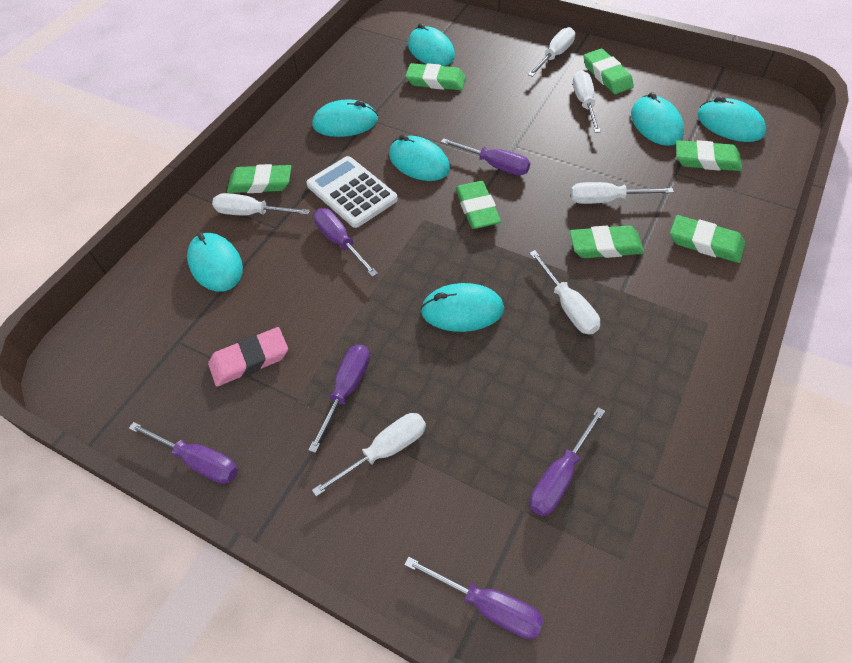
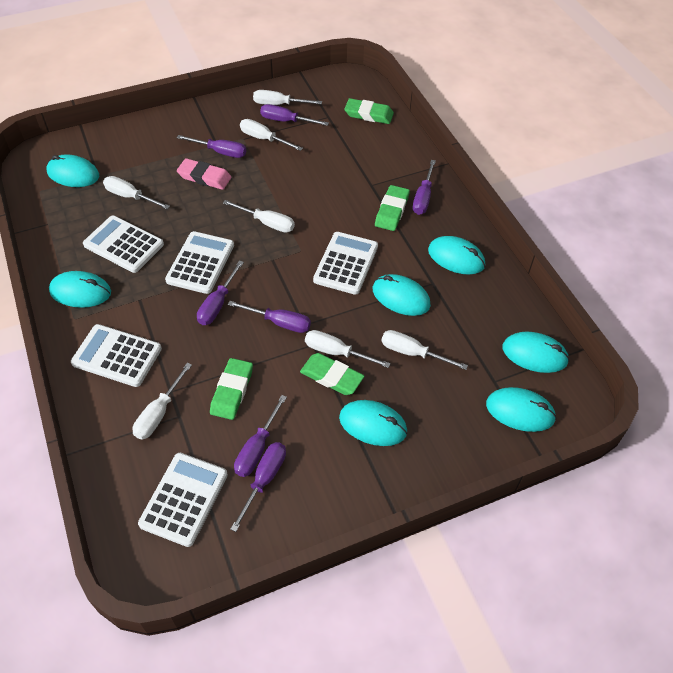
green eraser: 7 -> 4
purple screwdriver: 6 -> 7
white calculator: 1 -> 5
white screwdriver: 6 -> 7

